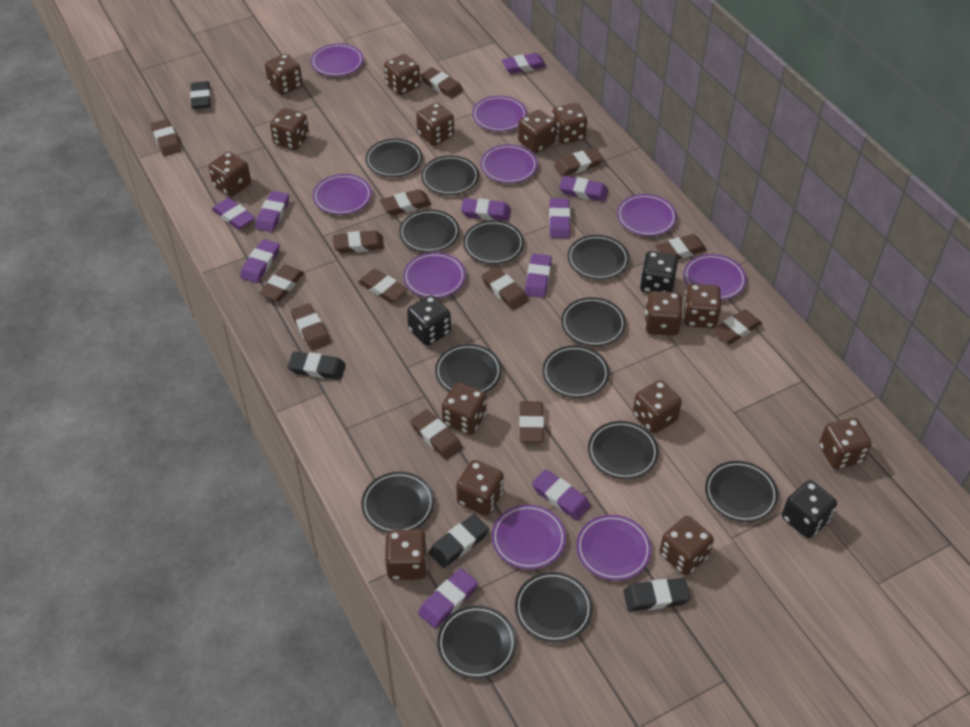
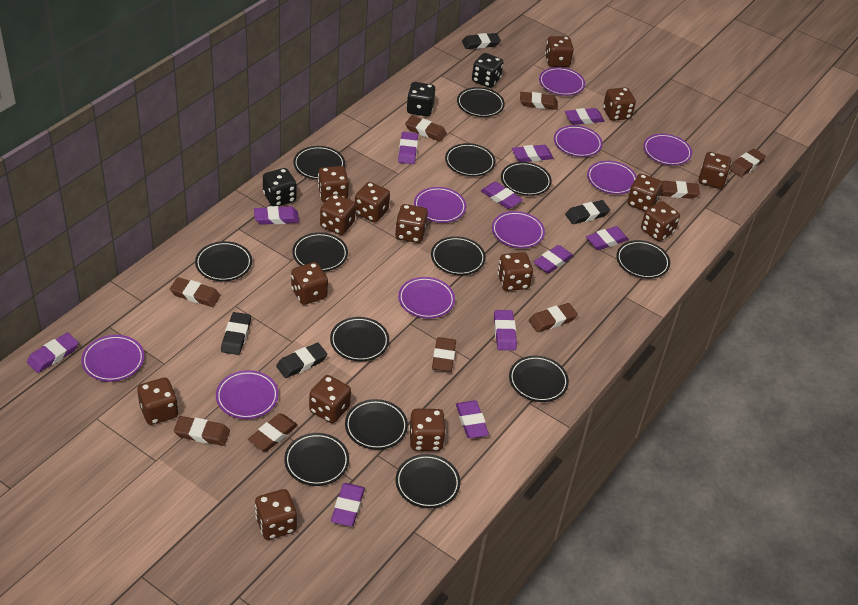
brown eraser: 13 -> 9
purple eraser: 10 -> 11

